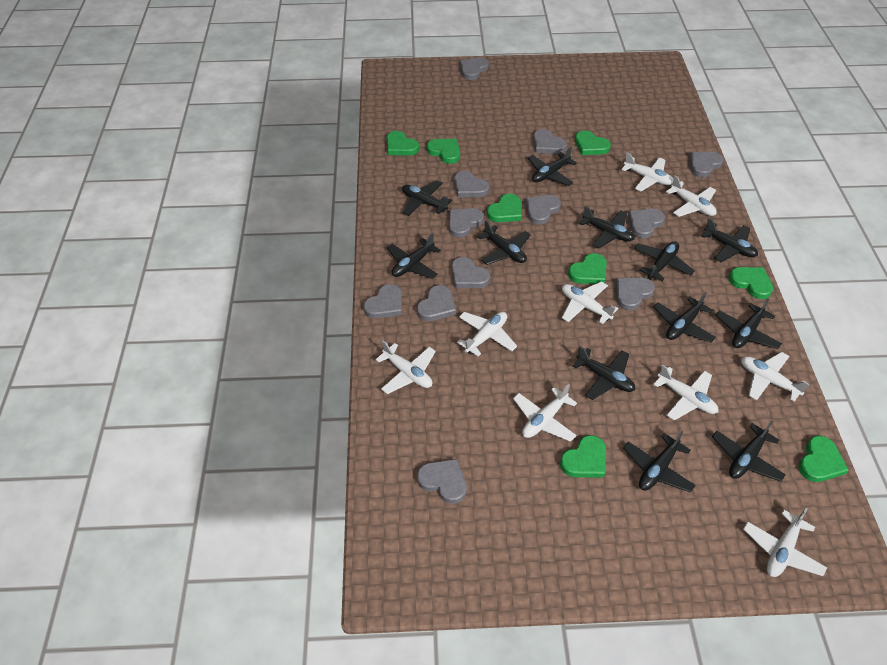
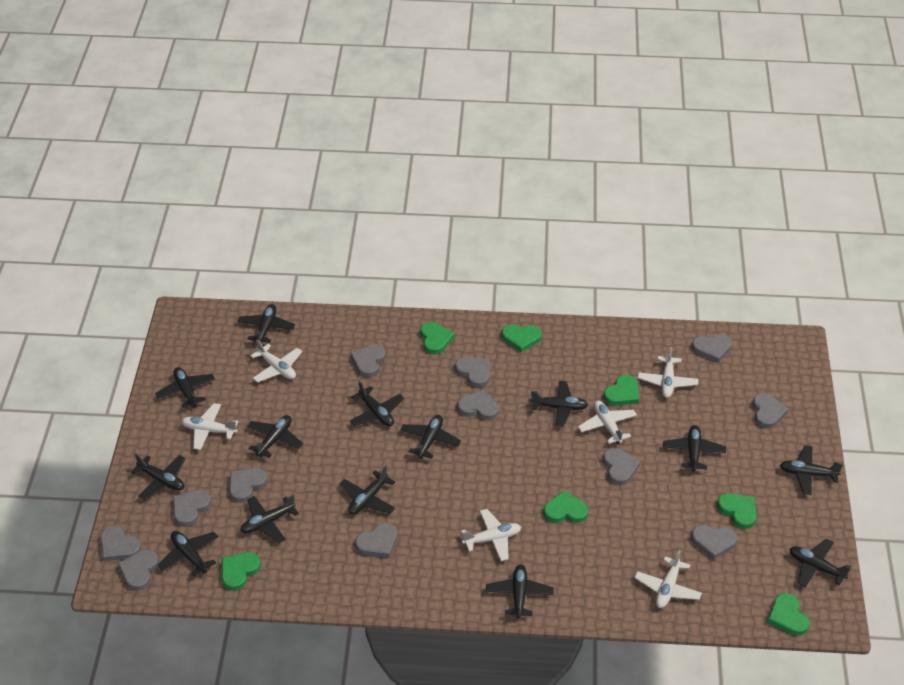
black plane: 12 -> 14
green heart: 8 -> 7
white plane: 9 -> 6

